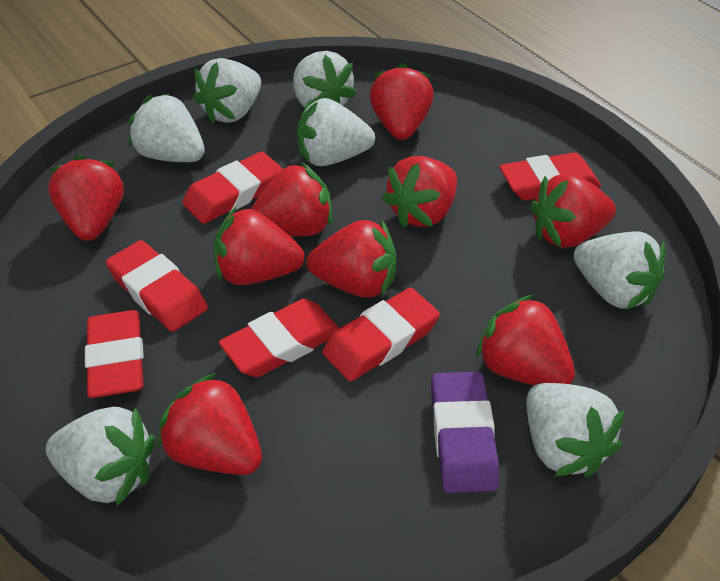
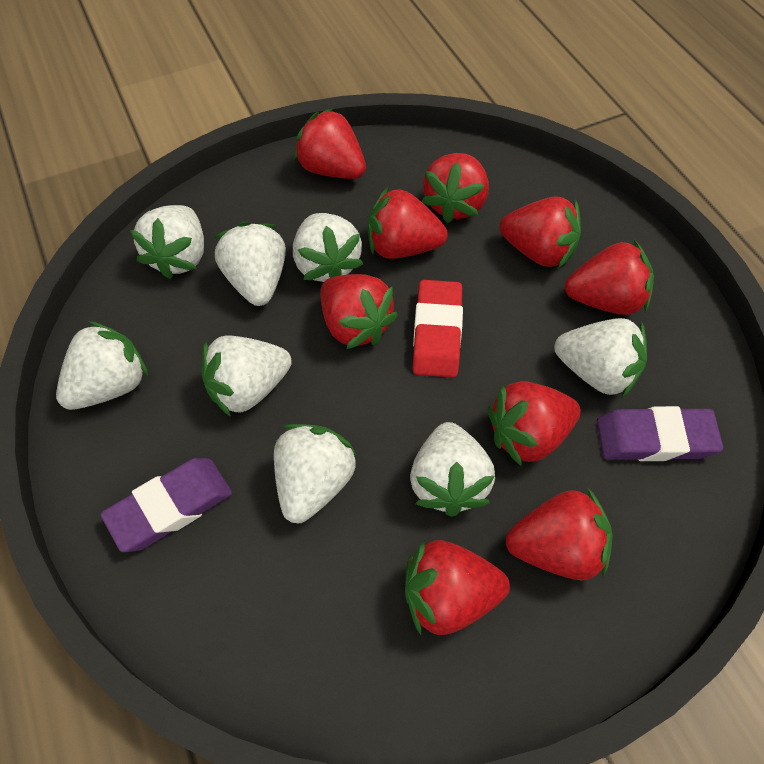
purple eraser: 1 -> 2
red eraser: 6 -> 1
white strawberry: 7 -> 8

